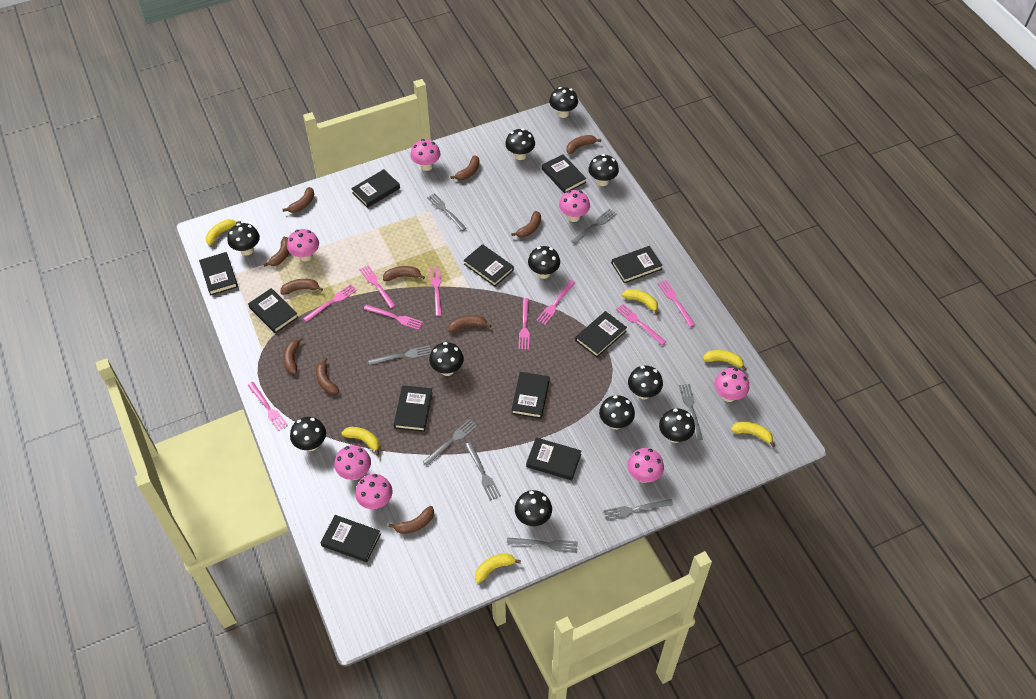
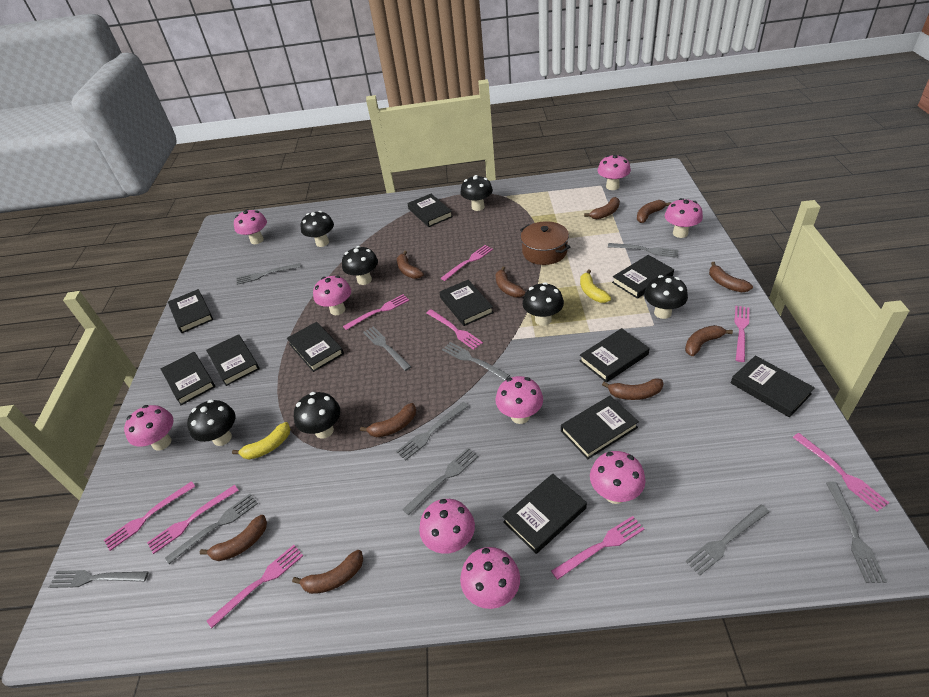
black mushroom: 11 -> 7
brown banana: 11 -> 10
brown pot: 0 -> 1
grey fork: 8 -> 10
pink mushroom: 7 -> 9
yellow banana: 6 -> 2

